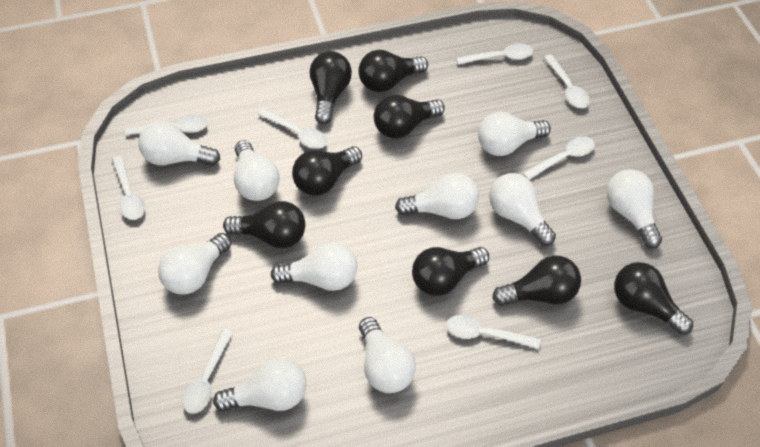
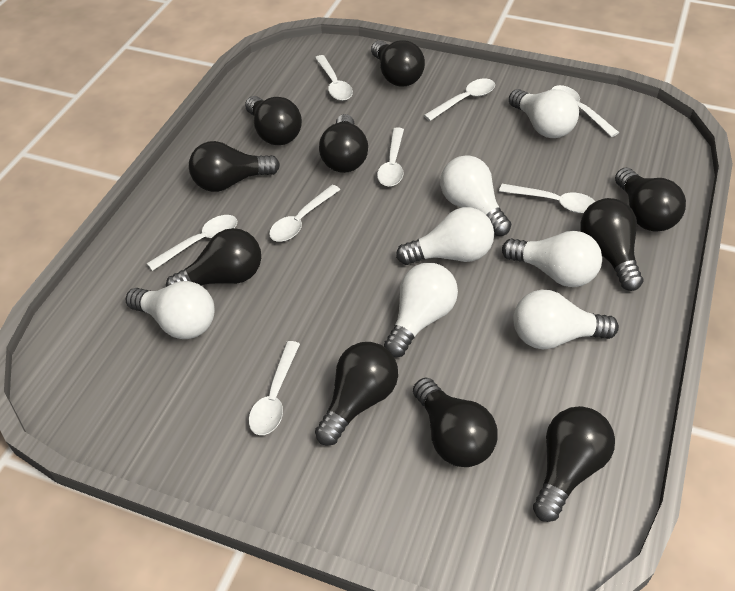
black light bulb: 8 -> 10
white light bulb: 10 -> 7

